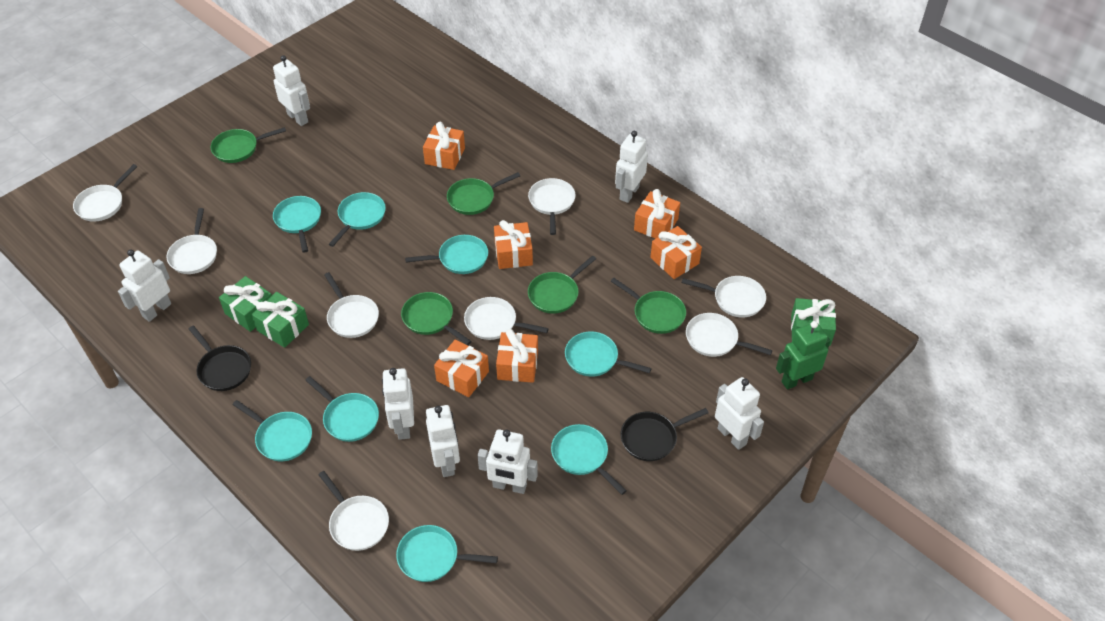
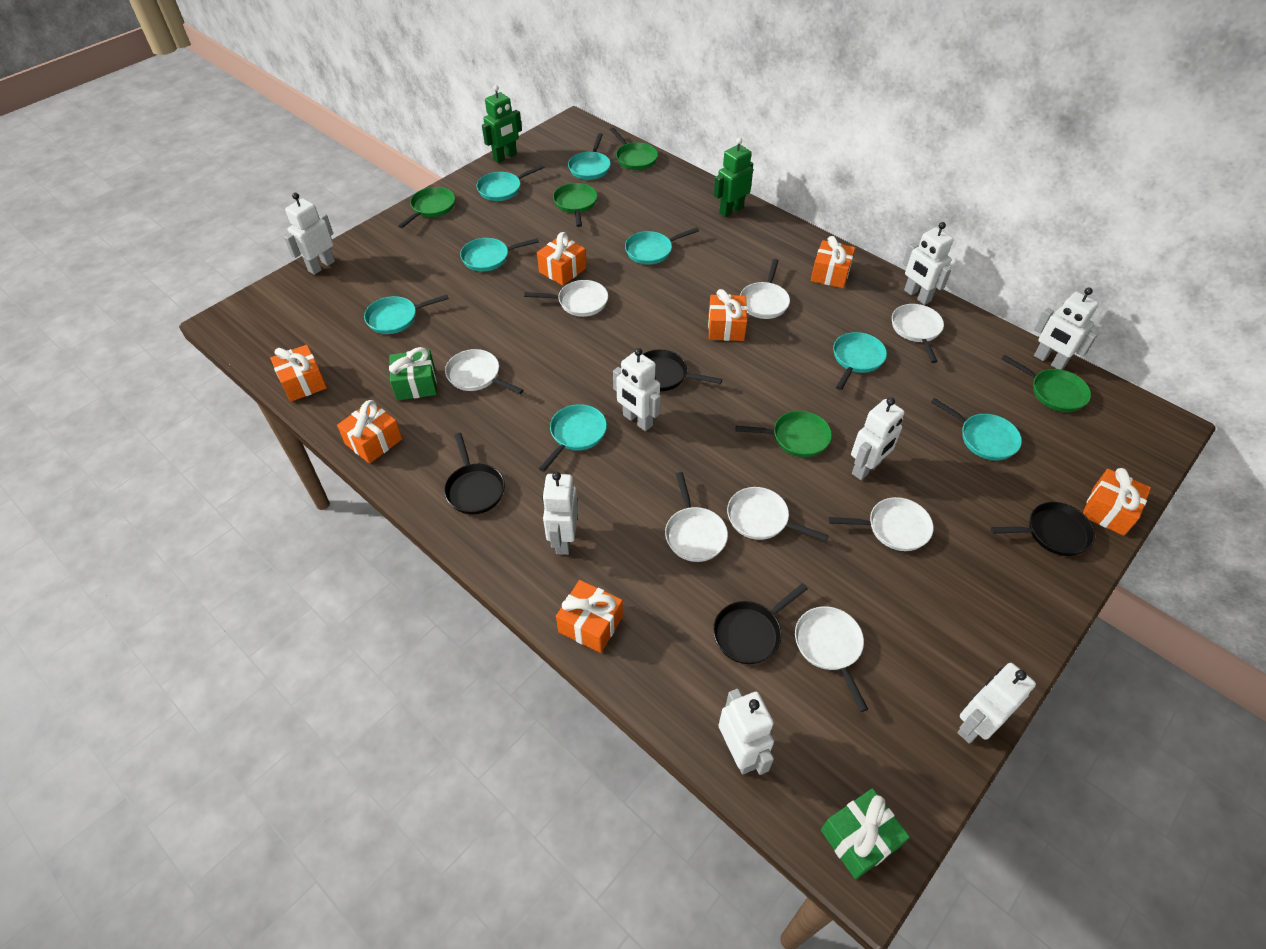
black pan: 2 -> 4
green gift: 3 -> 2
green robot: 1 -> 2
orange gift: 6 -> 7
white robot: 7 -> 8

